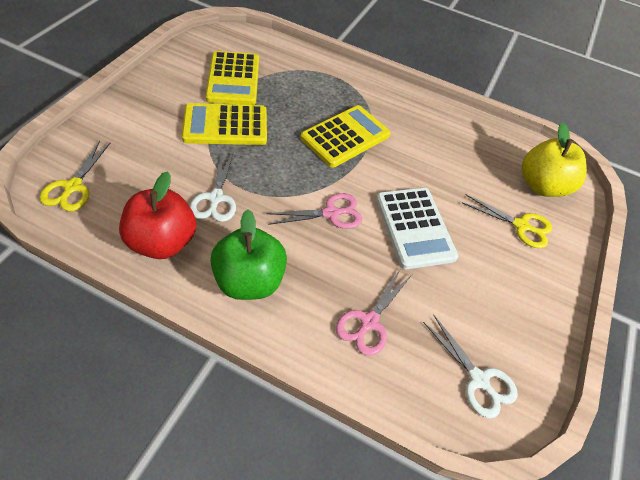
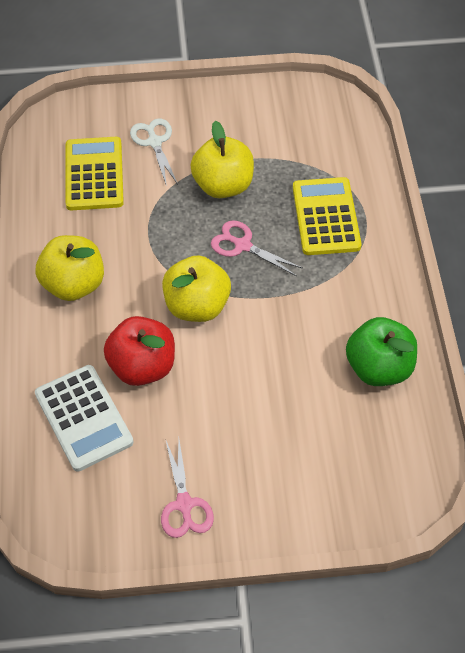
white scissors: 2 -> 1
yellow apple: 1 -> 3
yellow calculator: 3 -> 2
yellow scissors: 2 -> 0

